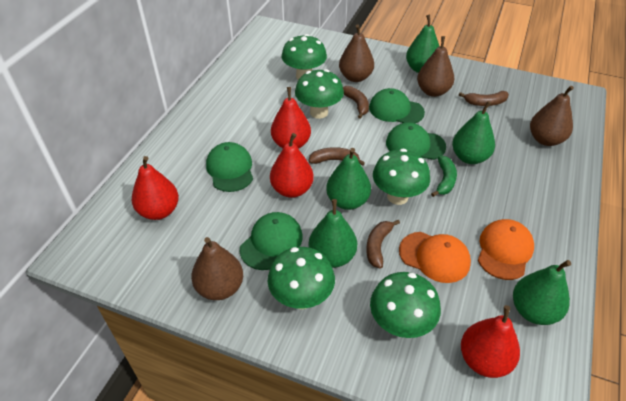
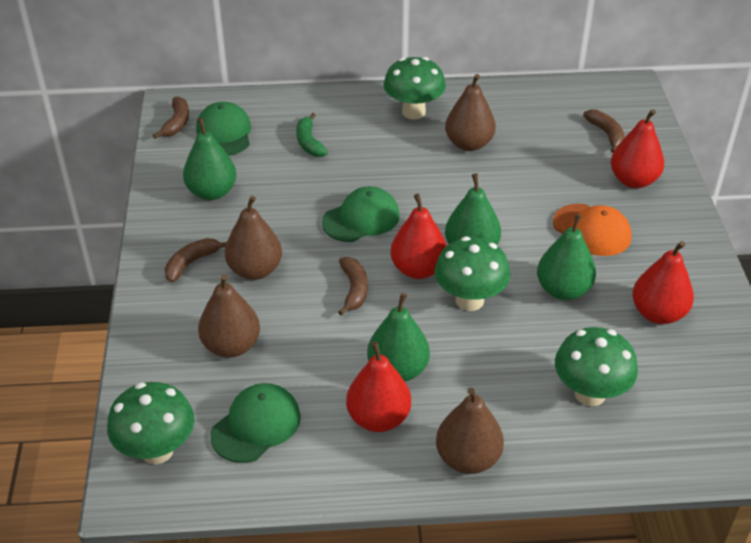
green cap: 4 -> 3
green mushroom: 5 -> 4
green pear: 5 -> 4
orange cap: 2 -> 1

